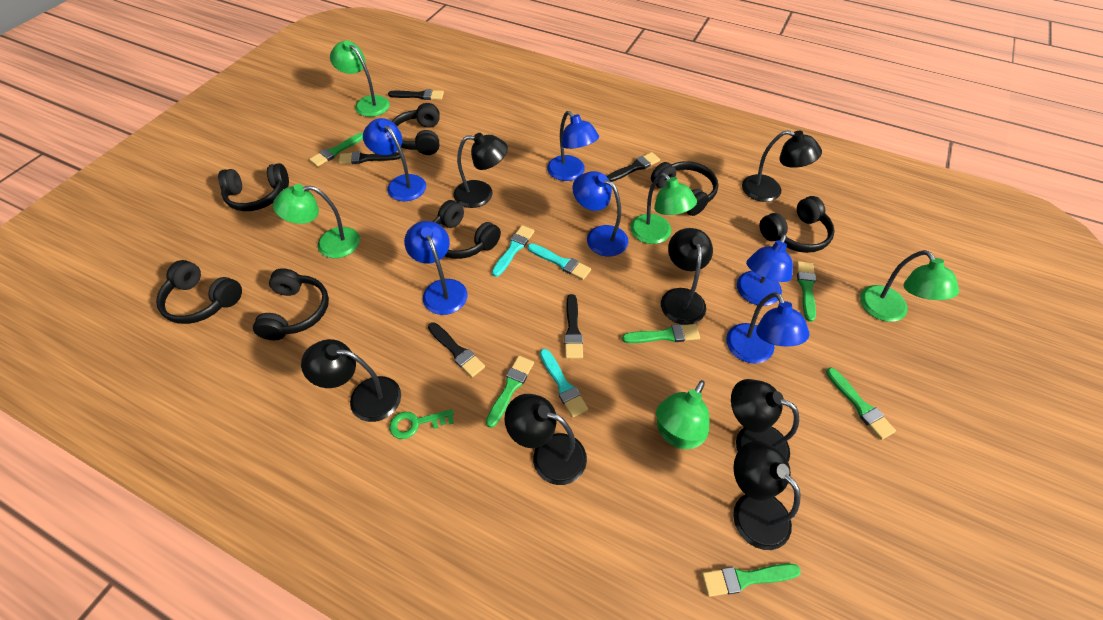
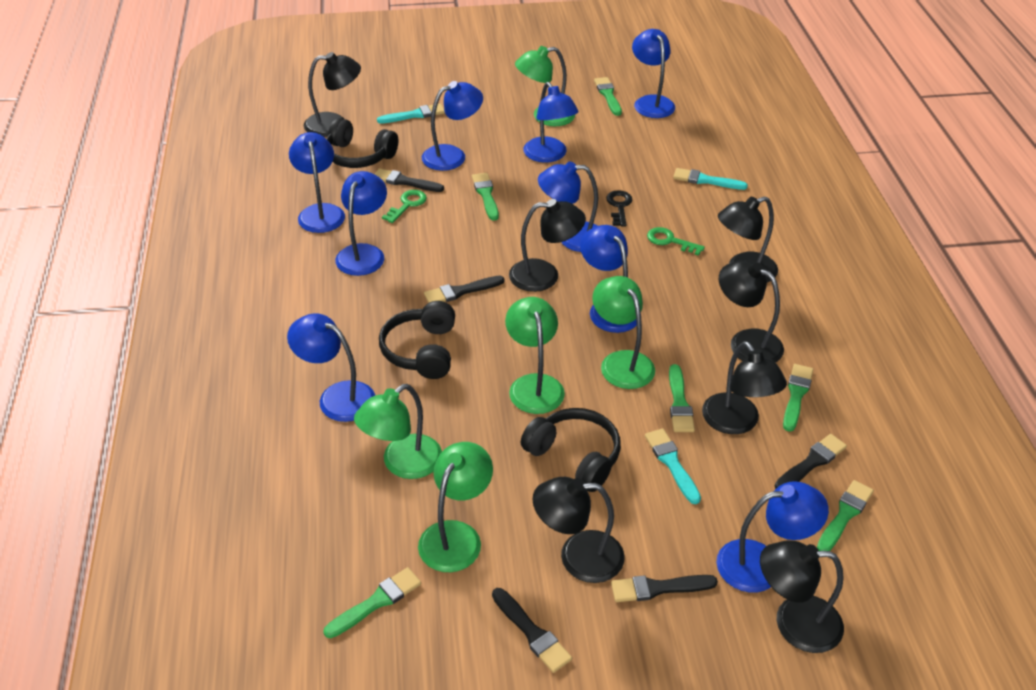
black headphones: 7 -> 3
black key: 0 -> 1
blue lamp: 6 -> 9
green key: 1 -> 2

